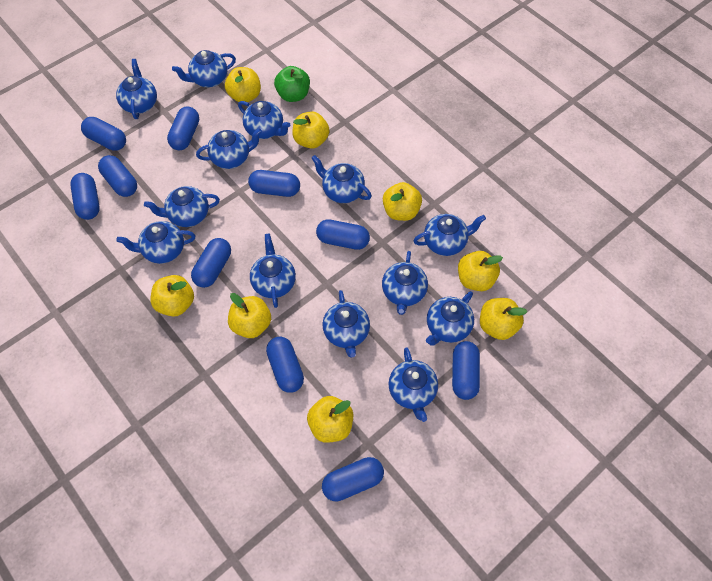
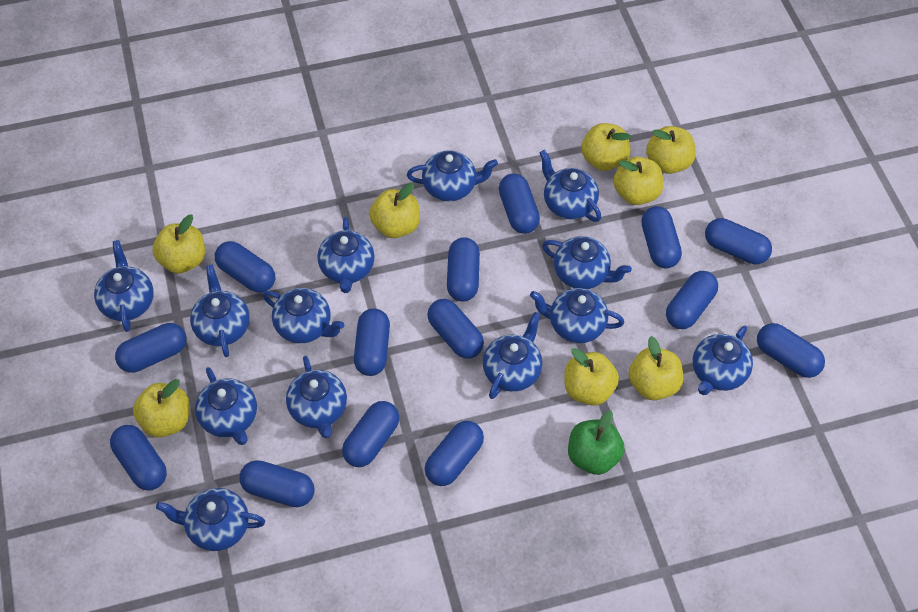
blue capsule: 10 -> 14

